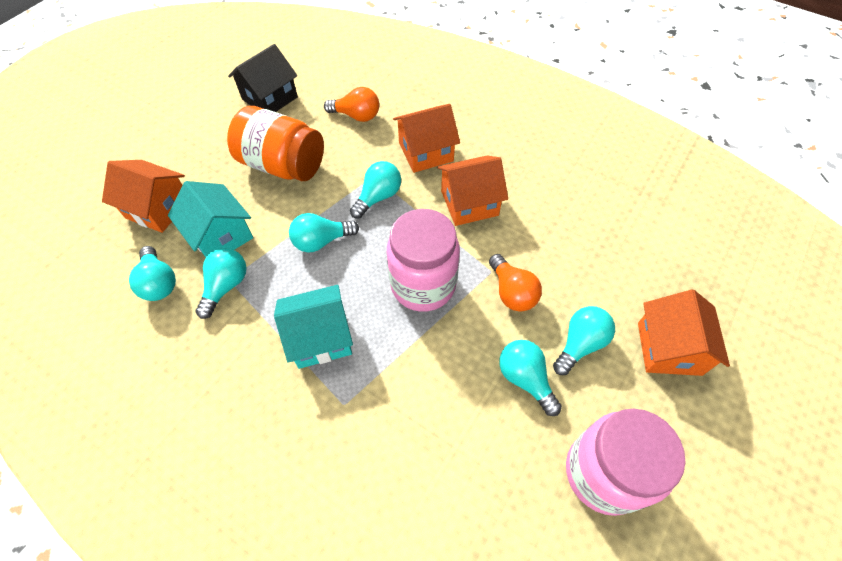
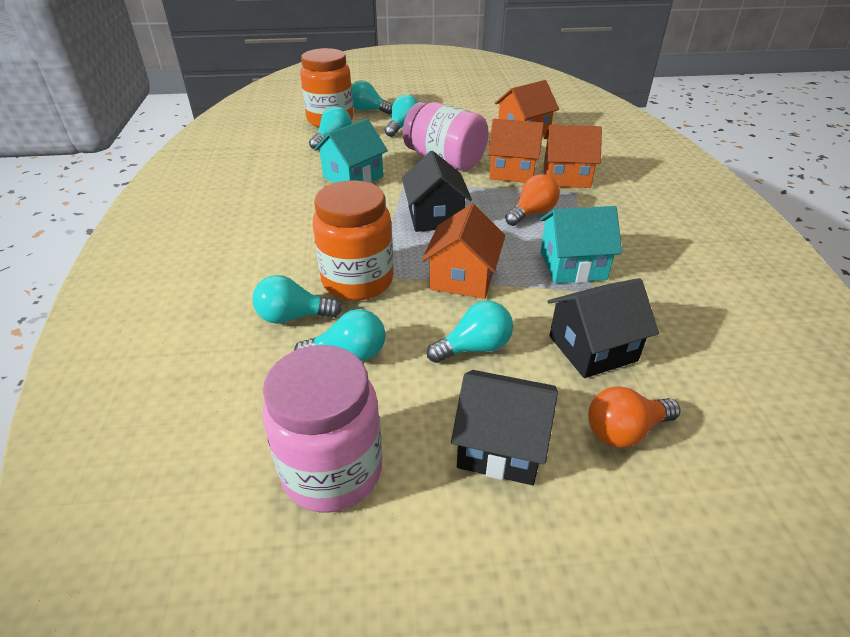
black house: 1 -> 3
orange jar: 1 -> 2

